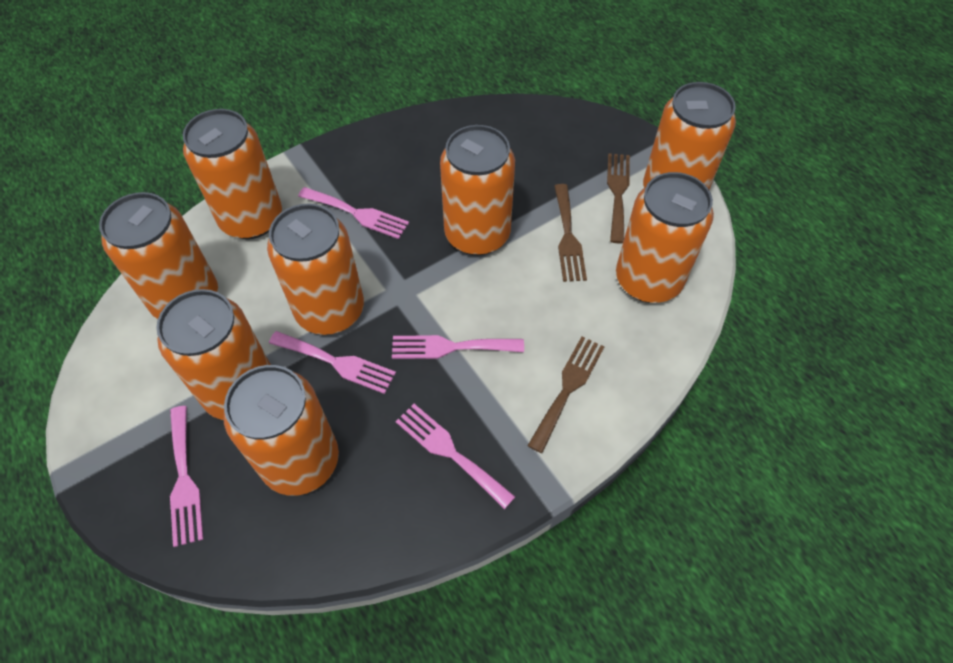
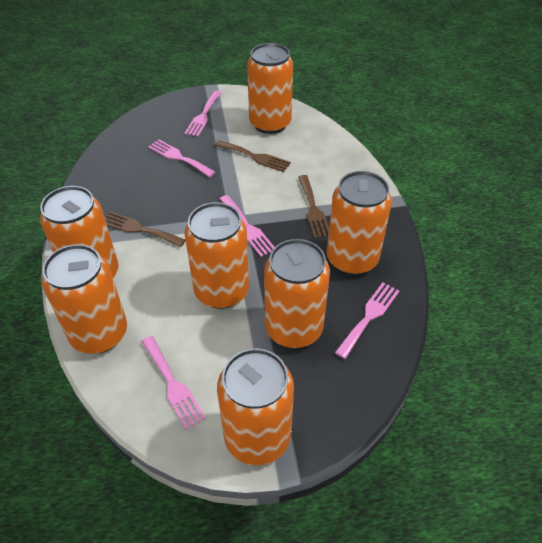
orange can: 8 -> 7

